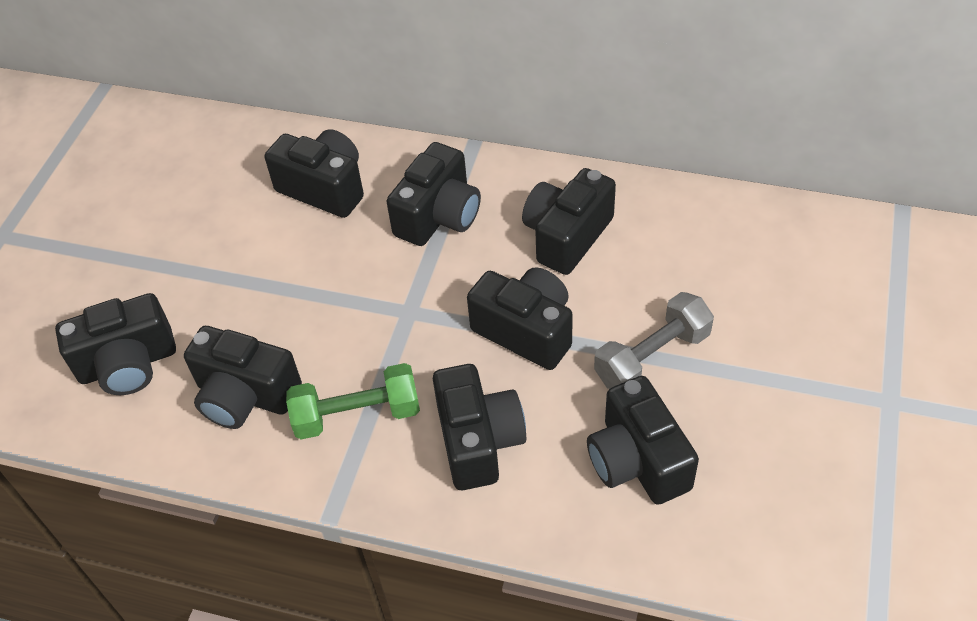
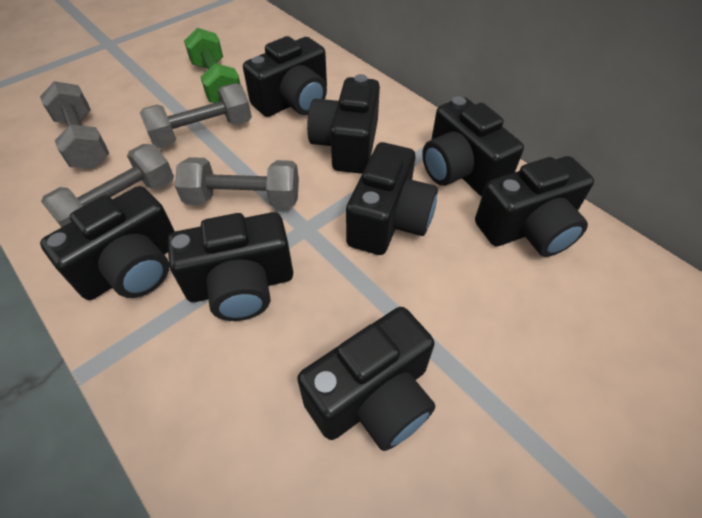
grey dumbbell: 1 -> 4

